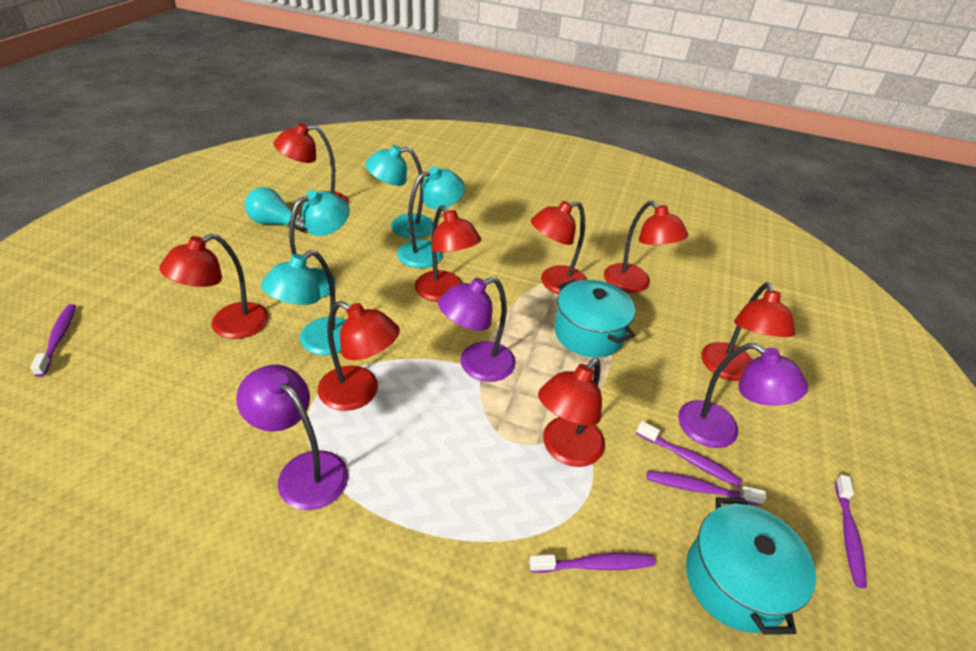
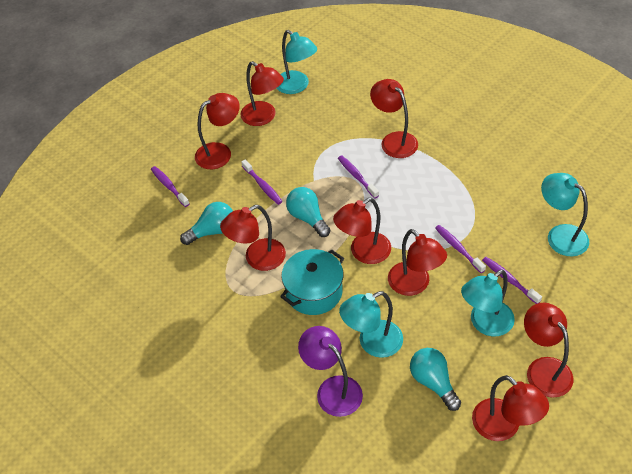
purple lamp: 3 -> 1
turquoise light bulb: 1 -> 3
turquoise pot: 2 -> 1

